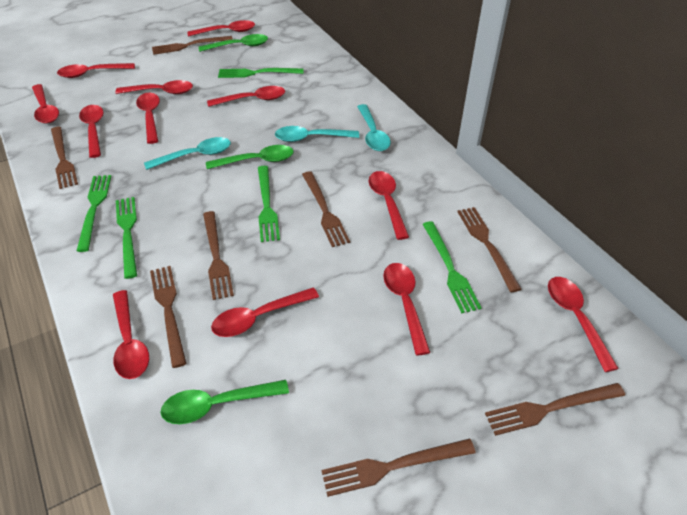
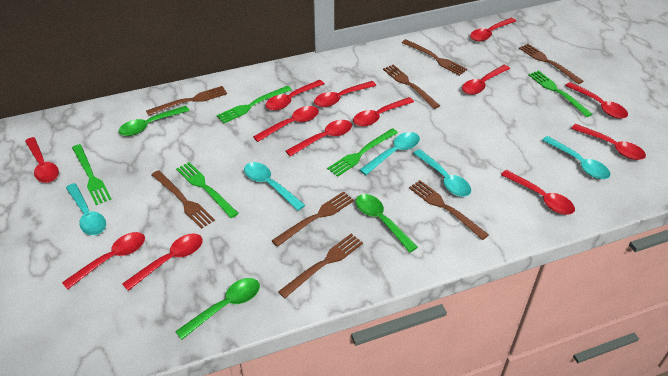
red spoon: 12 -> 13
turquoise spoon: 3 -> 5

